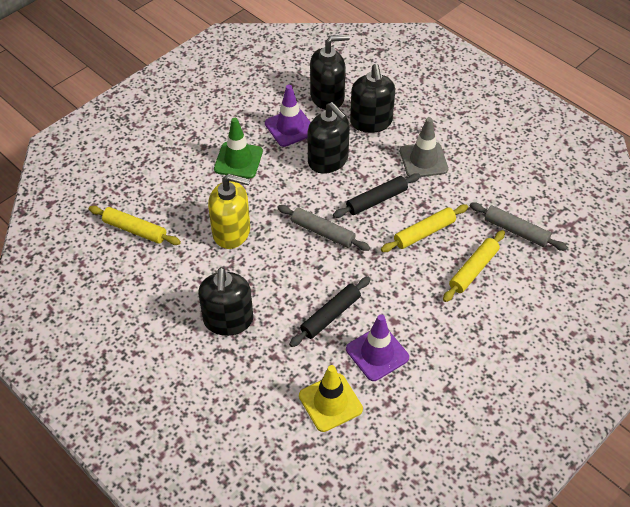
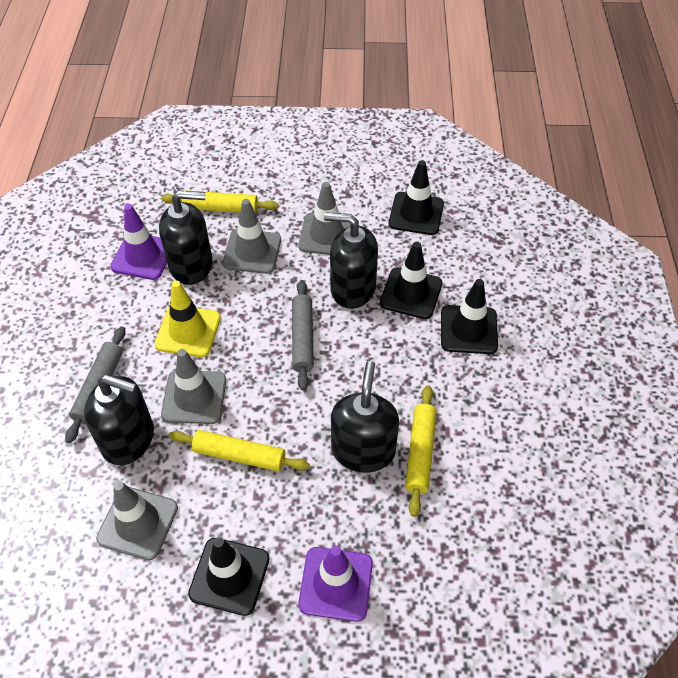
black rolling pin: 2 -> 0
black traffic cone: 0 -> 4
green traffic cone: 1 -> 0
grey traffic cone: 1 -> 4
yellow soap dispenser: 1 -> 0

